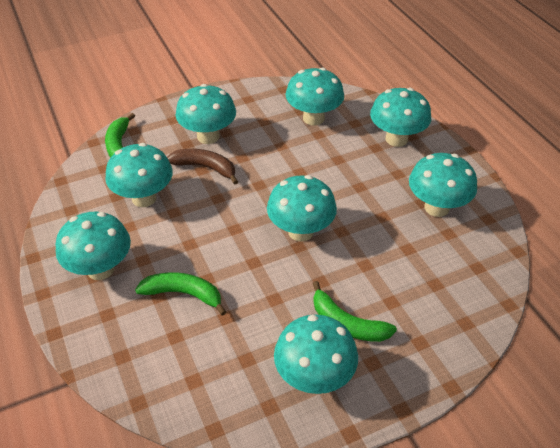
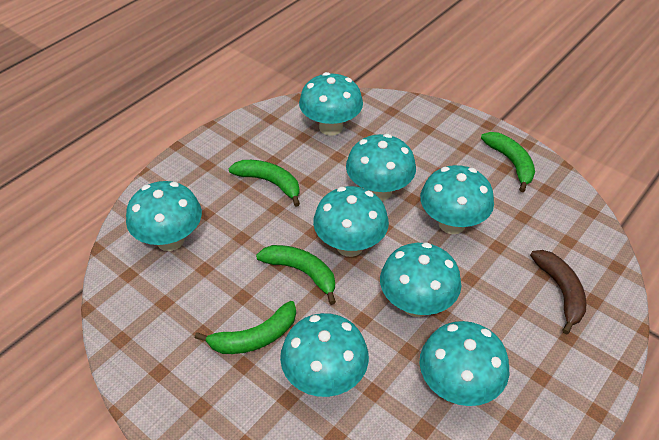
green banana: 3 -> 4

